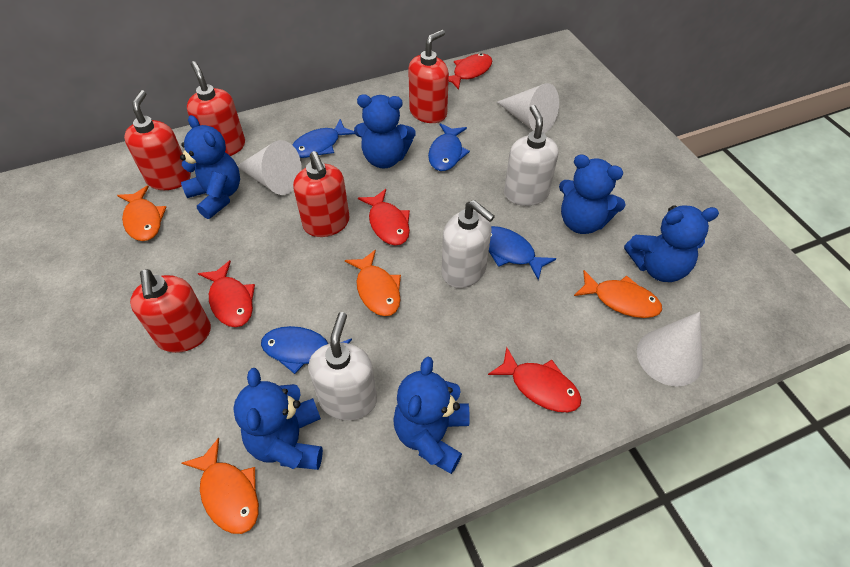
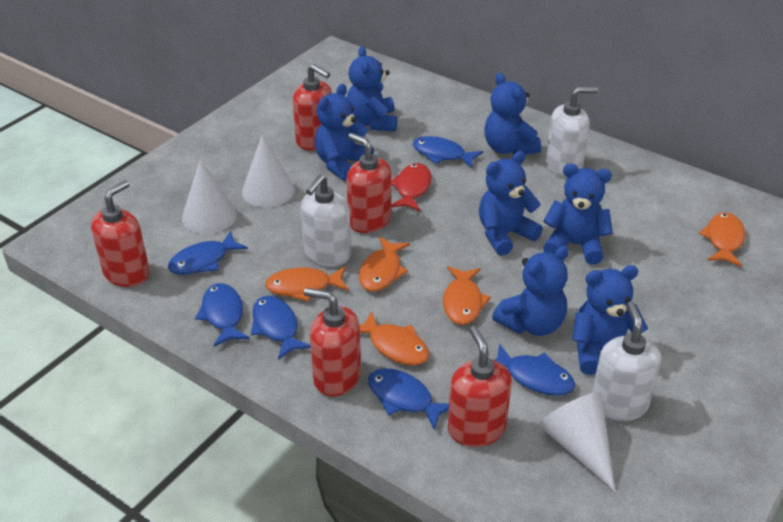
blue fish: 4 -> 6
blue teddy bear: 6 -> 7
orange fish: 4 -> 5
red fish: 4 -> 1

